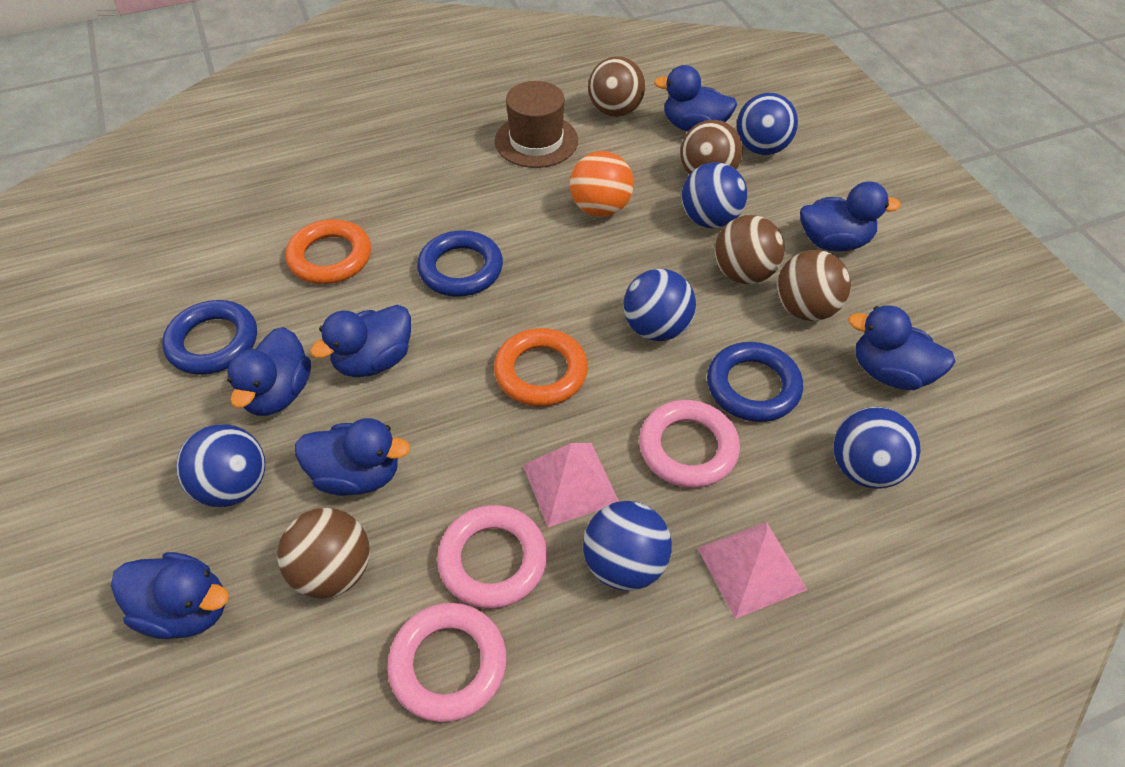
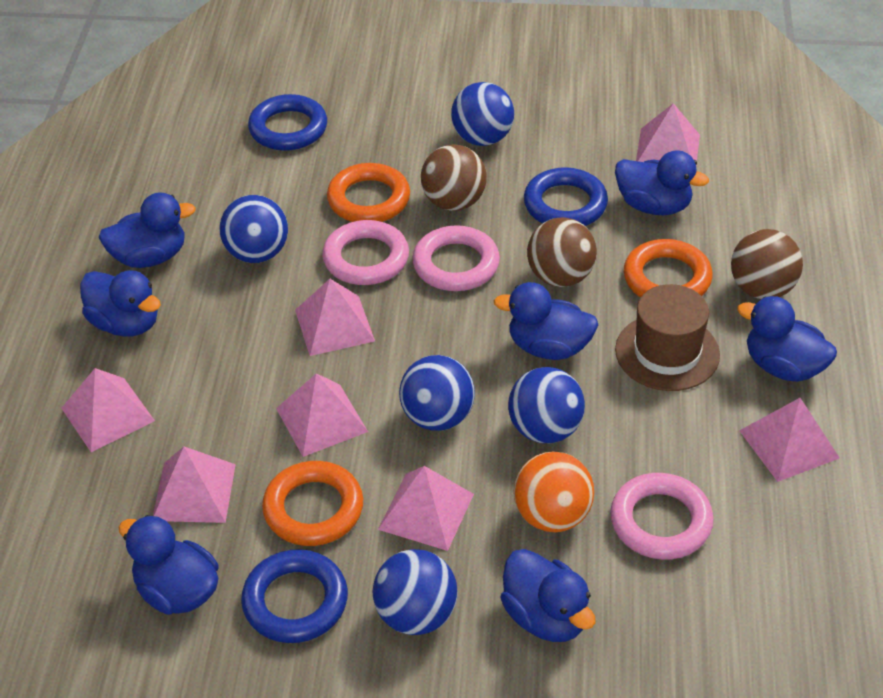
blue ball: 6 -> 5
brown ball: 5 -> 3
orange ring: 2 -> 3
pink pyramid: 2 -> 7

